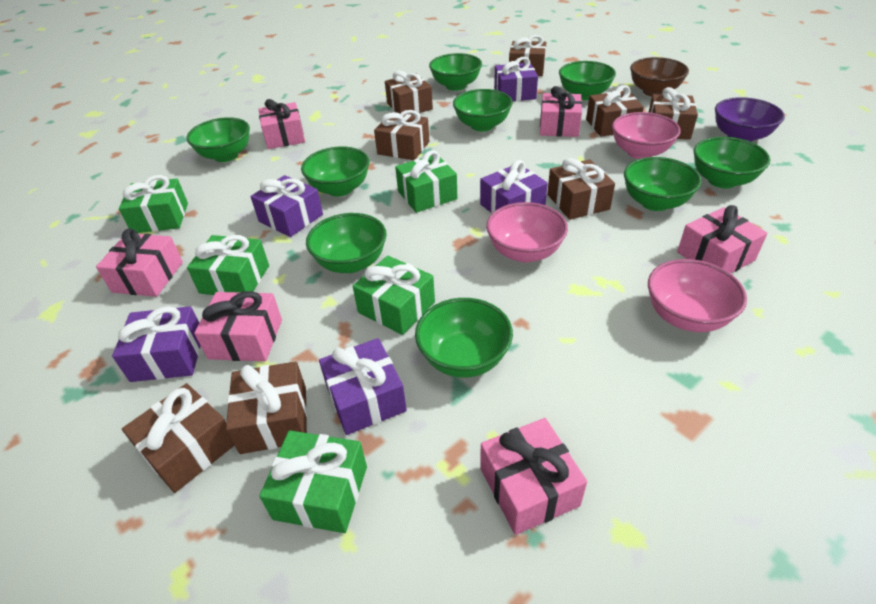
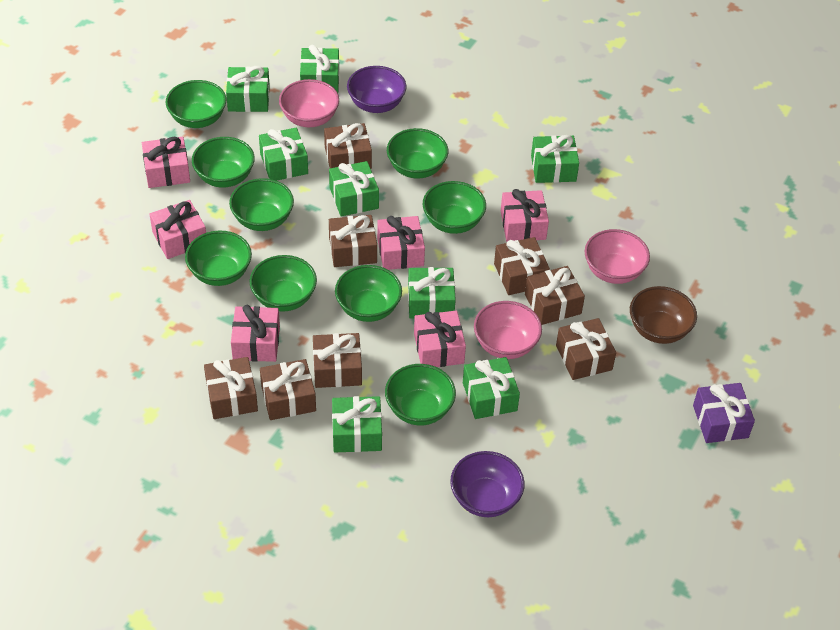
green gift: 5 -> 8
purple bowl: 1 -> 2
purple gift: 5 -> 1

